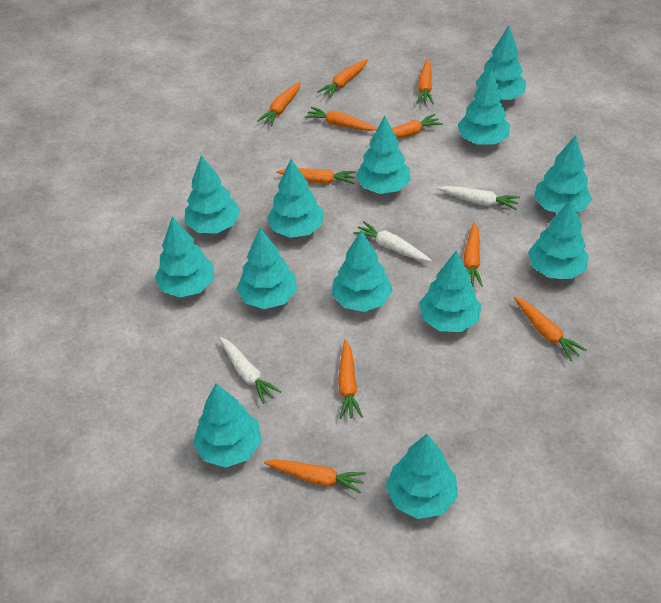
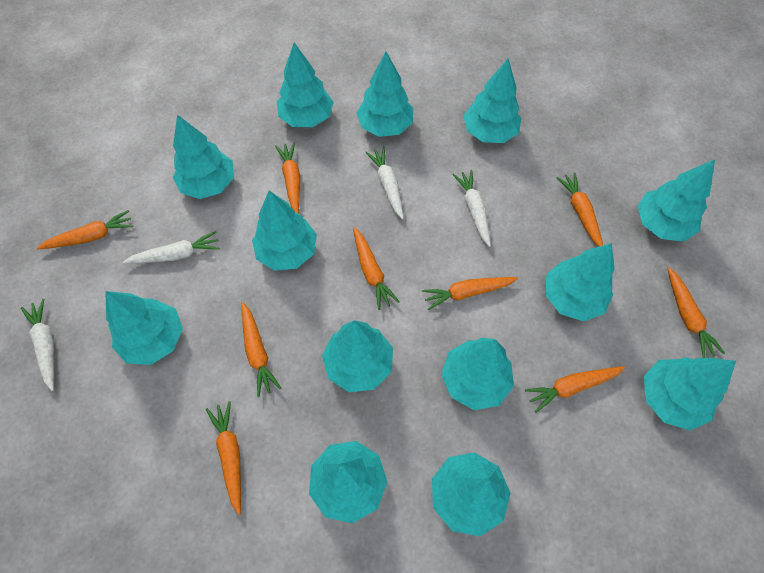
orange carrot: 10 -> 9
white carrot: 3 -> 4

